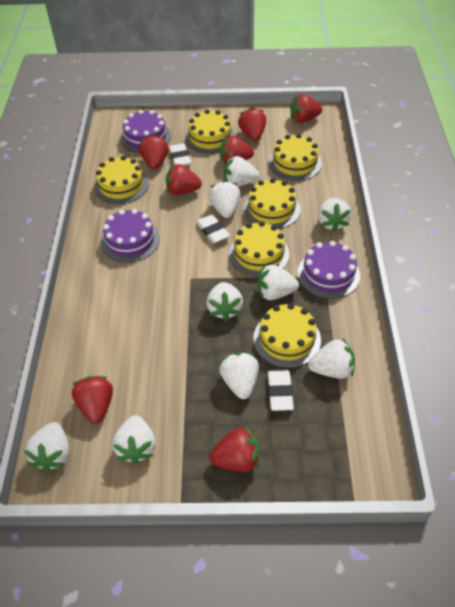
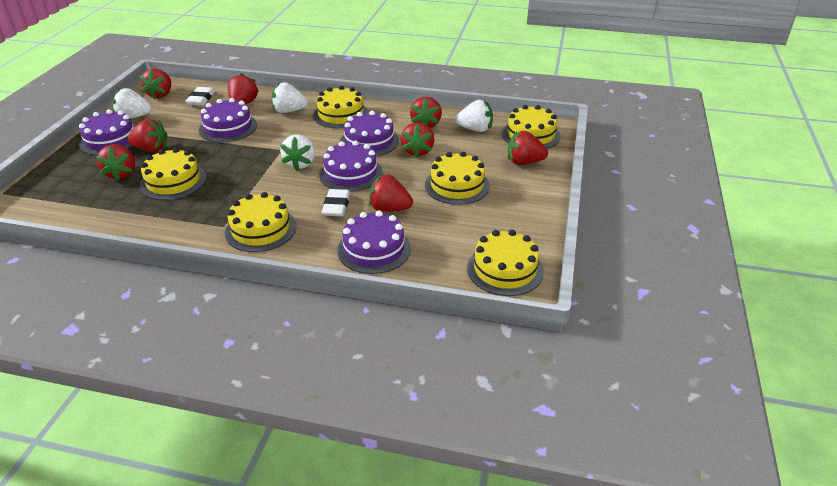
purple cake: 3 -> 5
red strawberry: 7 -> 8
white eraser: 3 -> 2
white strawberry: 9 -> 4

